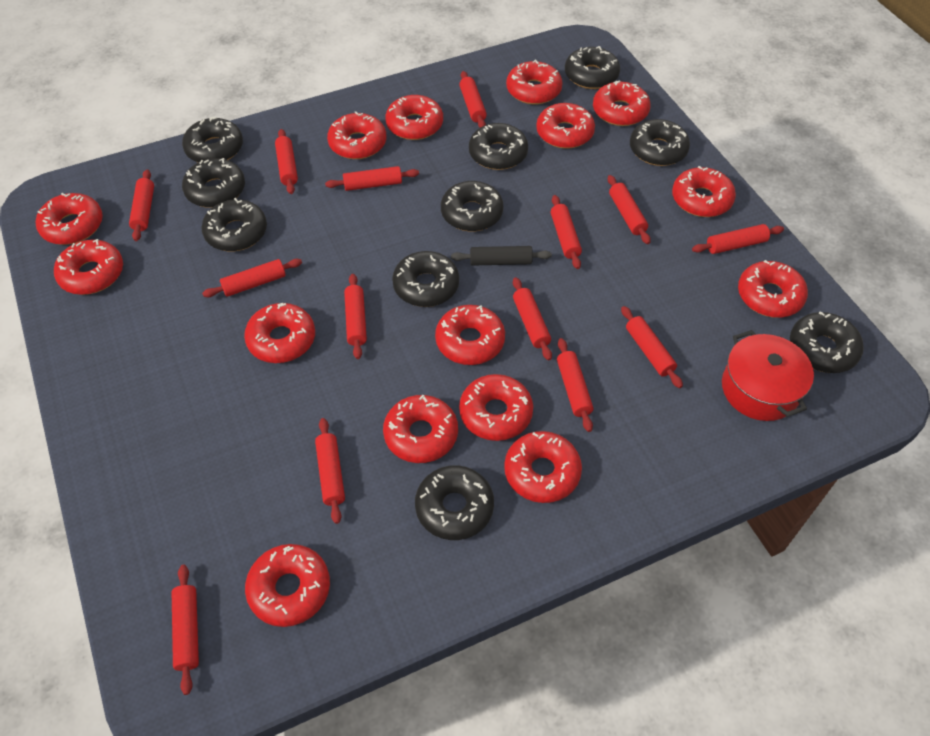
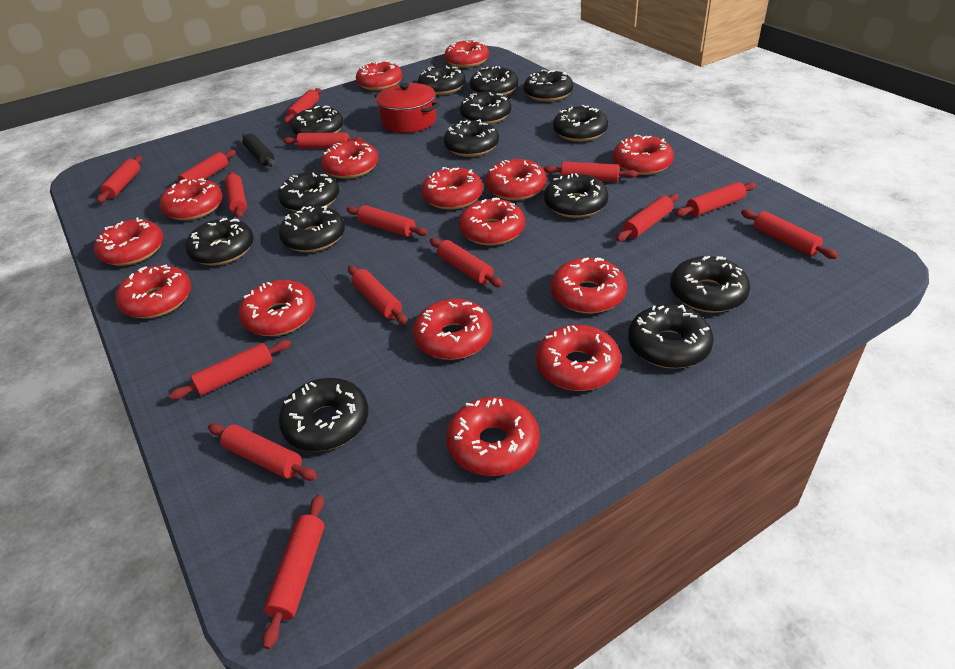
black donut: 10 -> 14
red rolling pin: 14 -> 15

